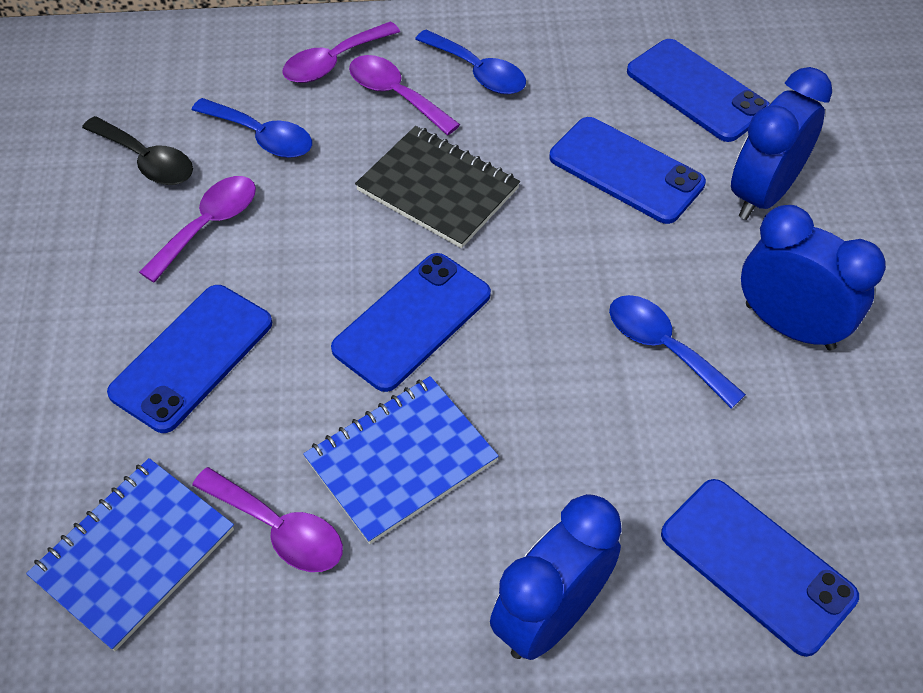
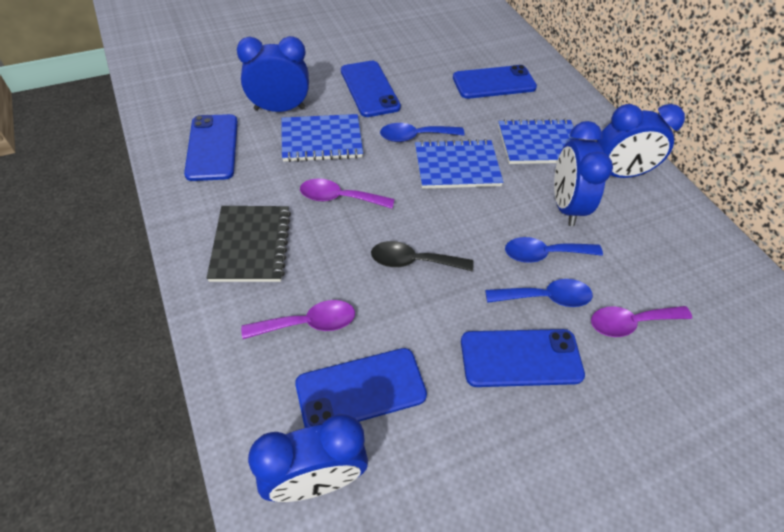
blue clock: 3 -> 4
blue notebook: 2 -> 3
purple spoon: 4 -> 3

